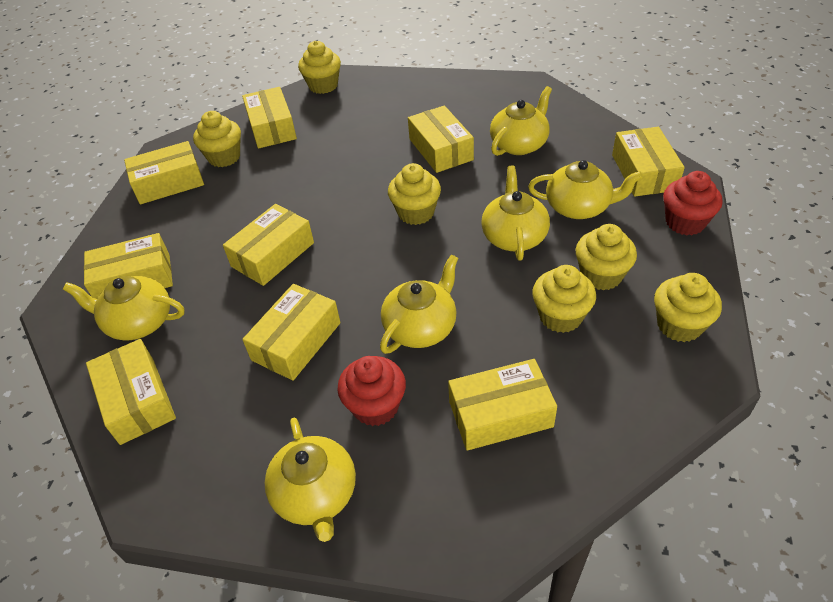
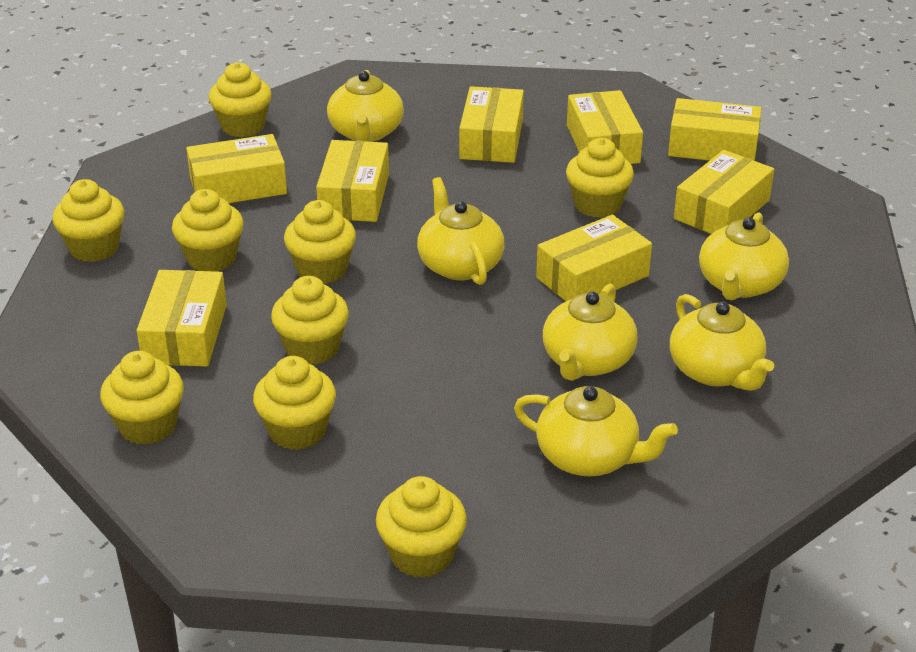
red cupcake: 2 -> 0
yellow box: 9 -> 8
yellow cupcake: 6 -> 9

